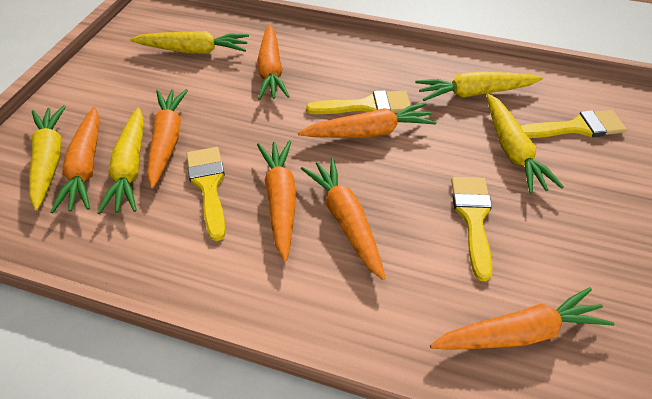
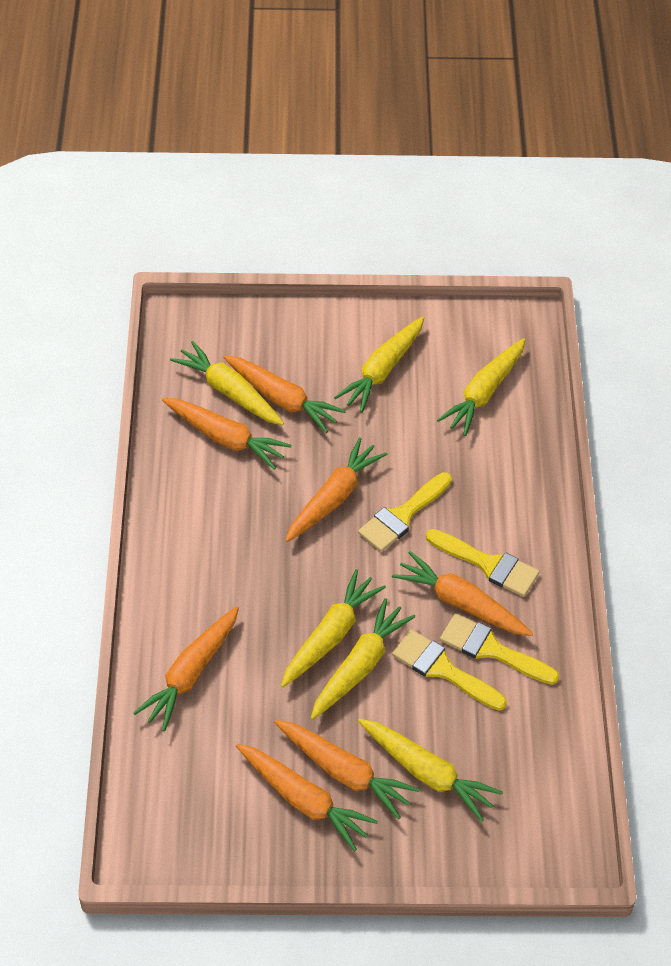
yellow carrot: 5 -> 6

